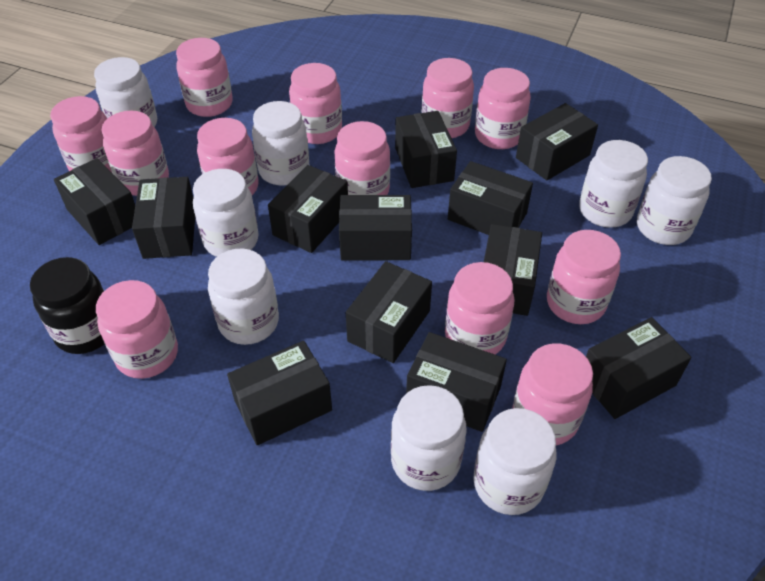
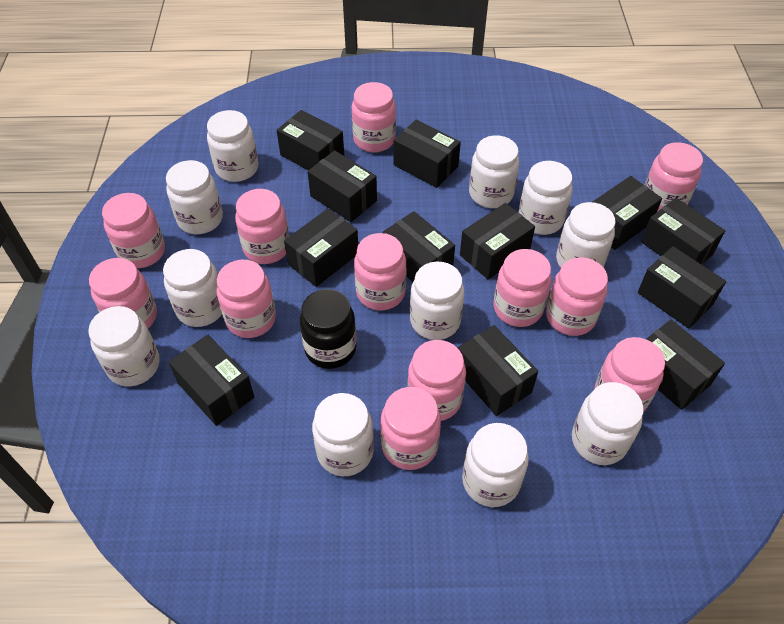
white jar: 8 -> 11

